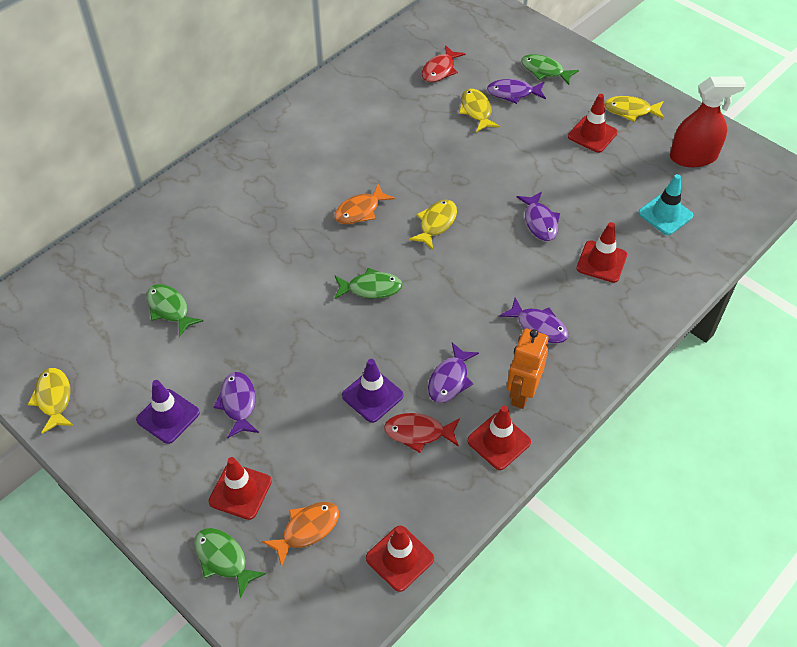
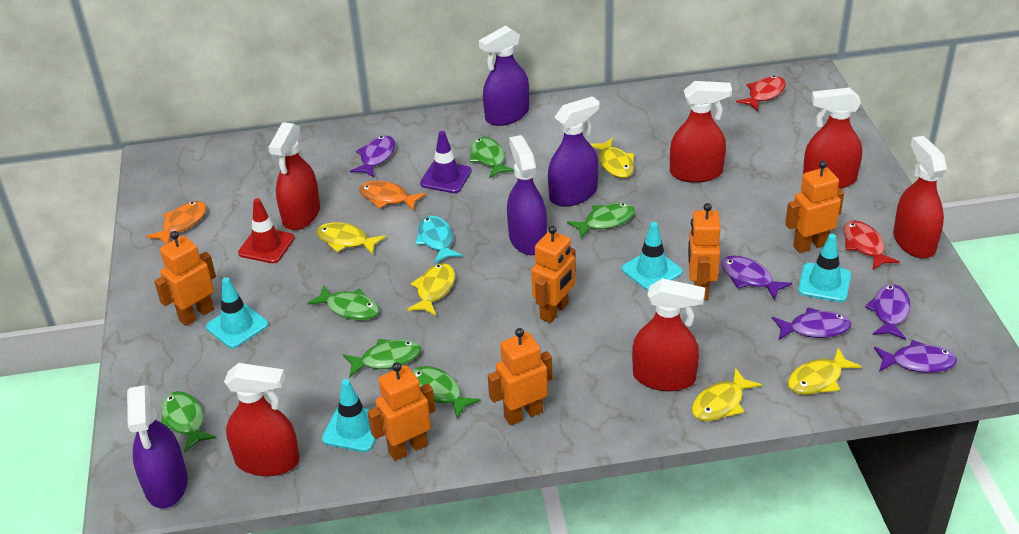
green fish: 4 -> 6
orange robot: 1 -> 6
purple spray bottle: 0 -> 4
purple traffic cone: 2 -> 1
red spray bottle: 1 -> 6
red traffic cone: 5 -> 1
turquoise fish: 0 -> 1
turquoise traffic cone: 1 -> 4
yellow fish: 4 -> 5

